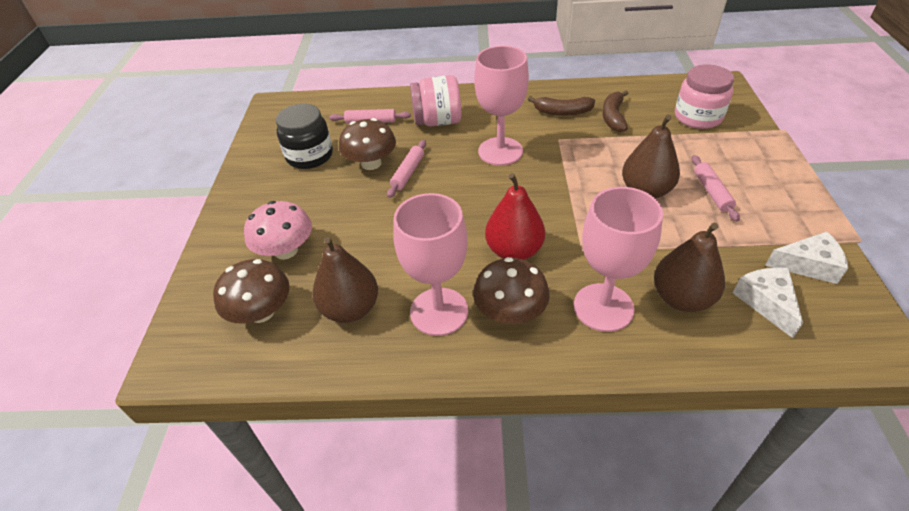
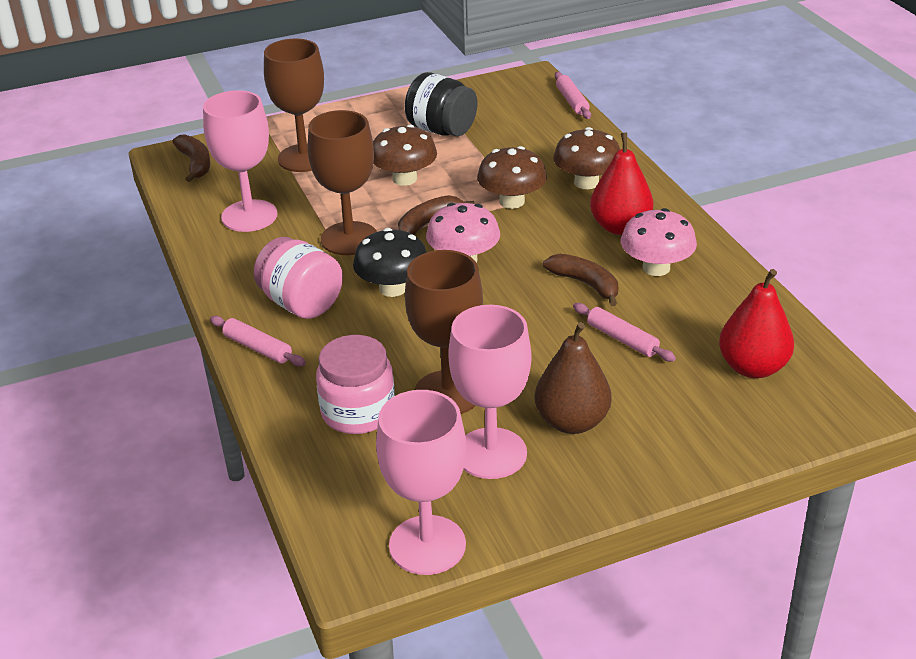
black mushroom: 0 -> 1
brown banana: 2 -> 3
brown goblet: 0 -> 3
brown pear: 3 -> 1
pink mushroom: 1 -> 2
red pear: 1 -> 2
white cheese: 2 -> 0

